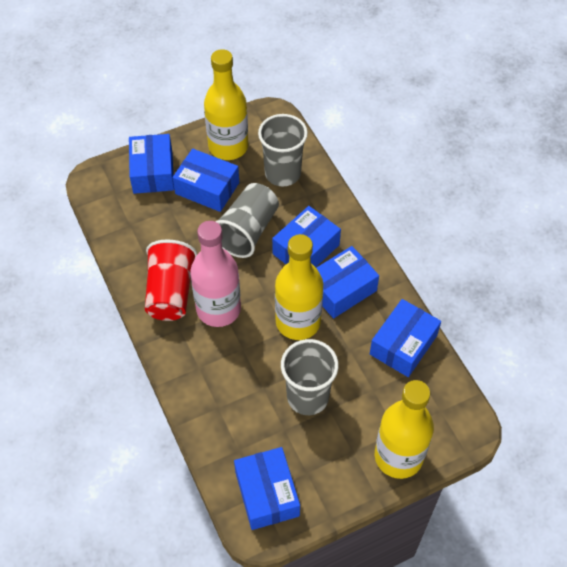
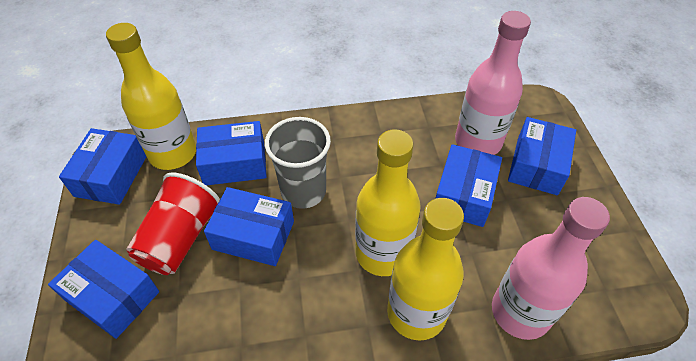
grey cup: 3 -> 1
pink bottle: 1 -> 2

